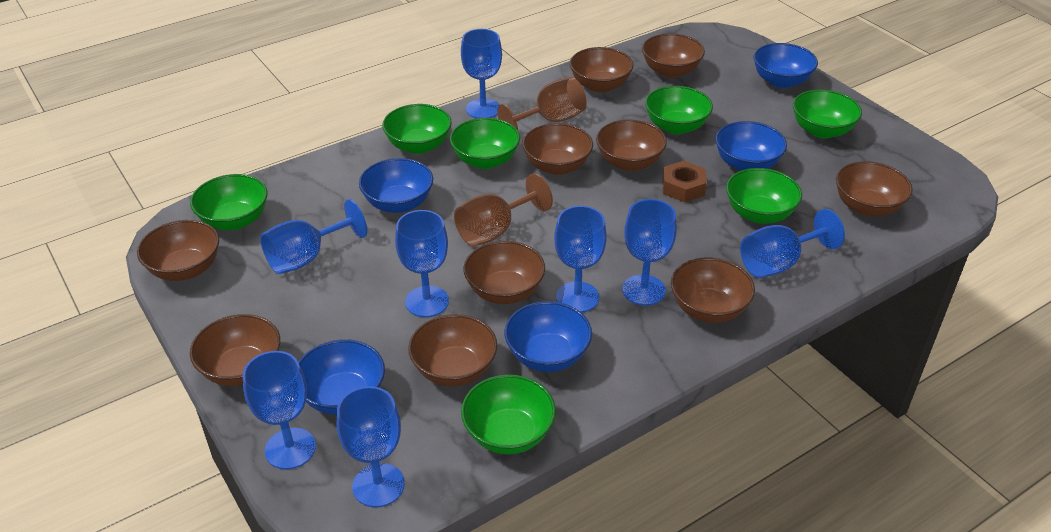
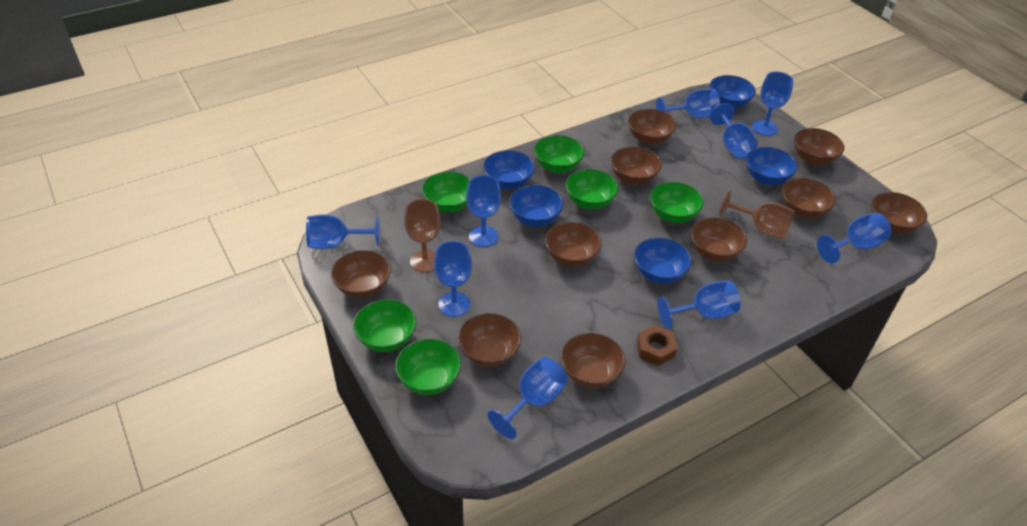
blue goblet: 8 -> 9
green bowl: 7 -> 6

